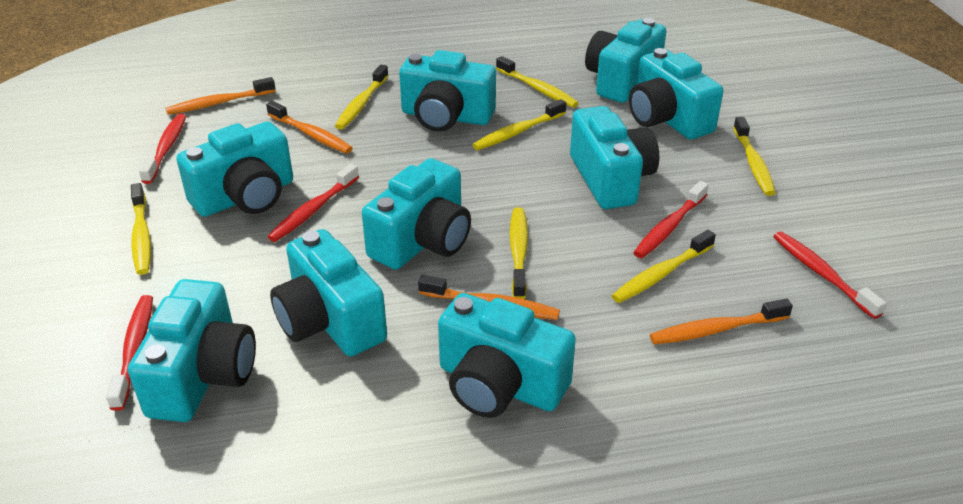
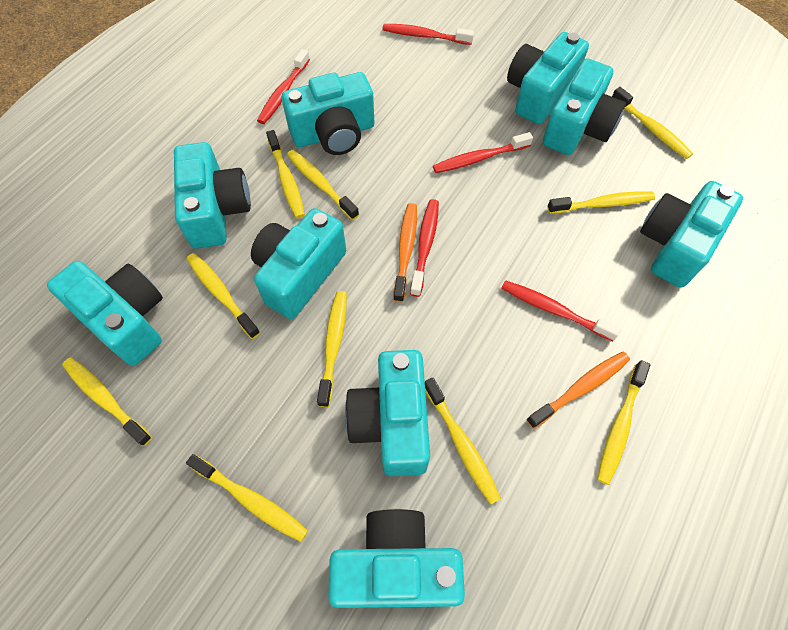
orange toothbrush: 4 -> 2
yellow toothbrush: 7 -> 10

